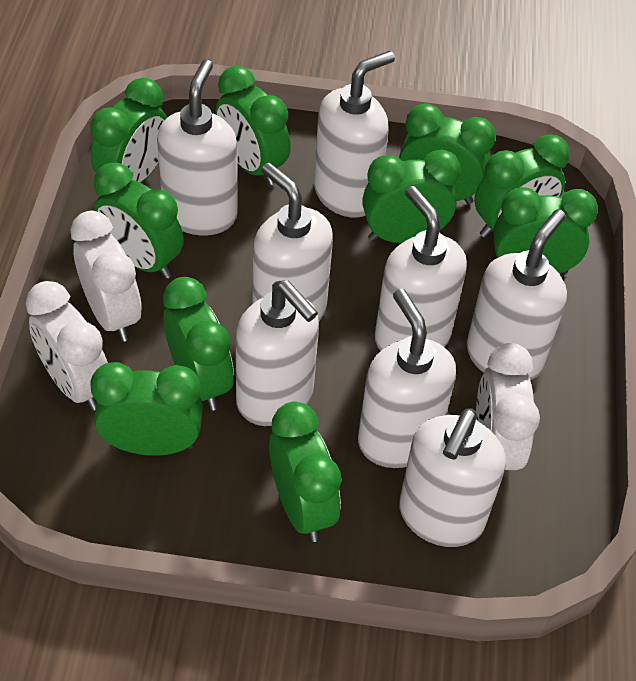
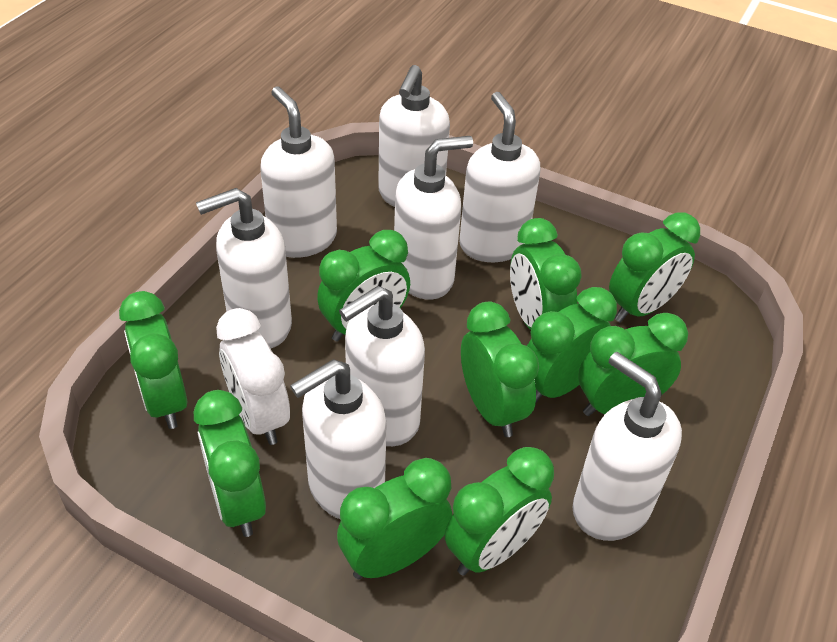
white clock: 3 -> 1

